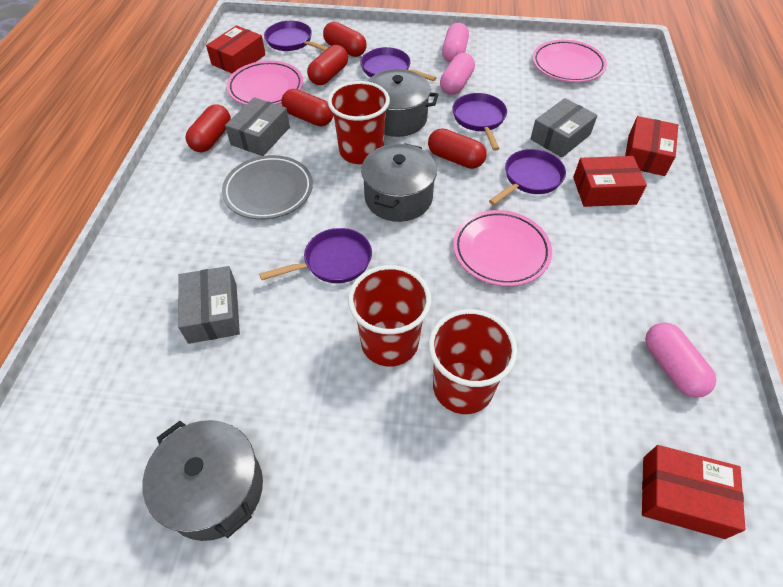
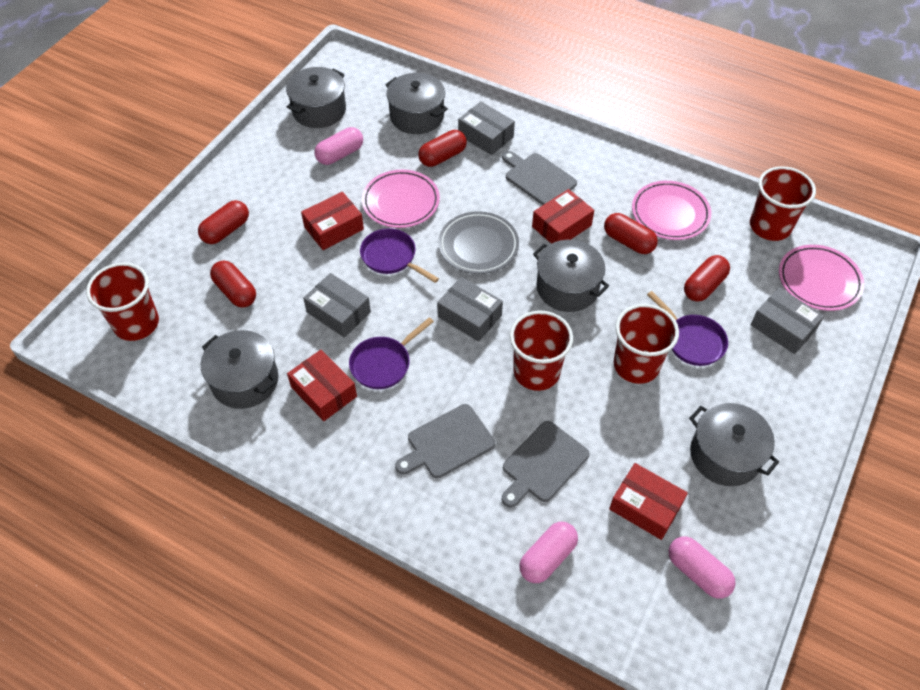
grey box: 3 -> 4
grey cutting board: 0 -> 3
grey pot: 3 -> 5
purple pan: 5 -> 3
red cup: 3 -> 4

